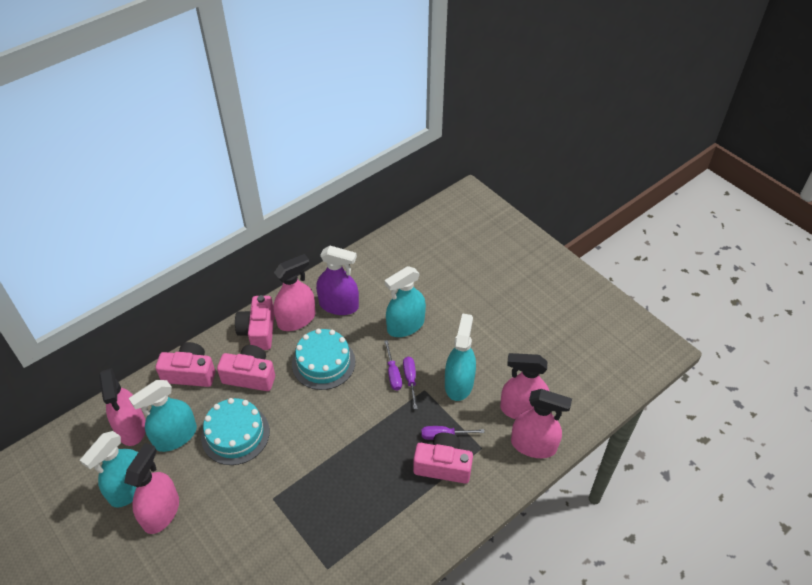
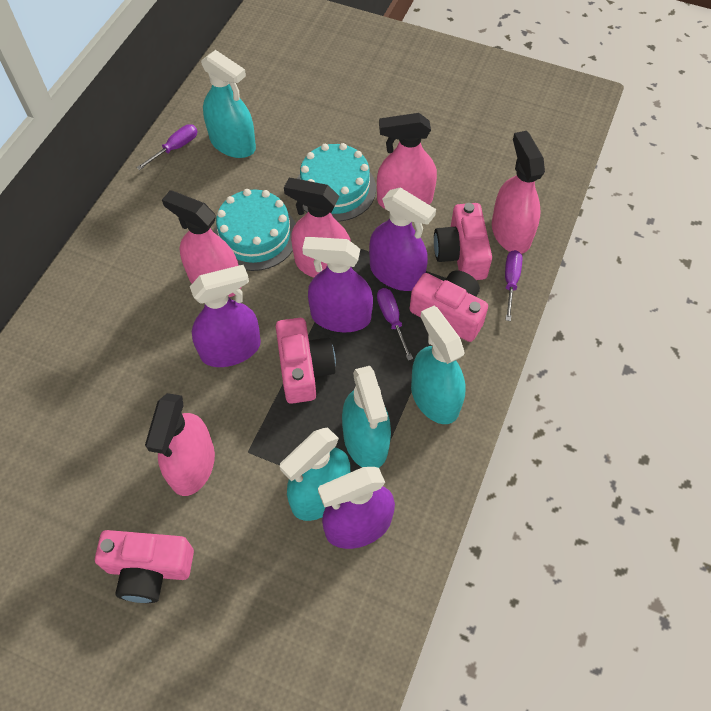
purple spray bottle: 1 -> 4

